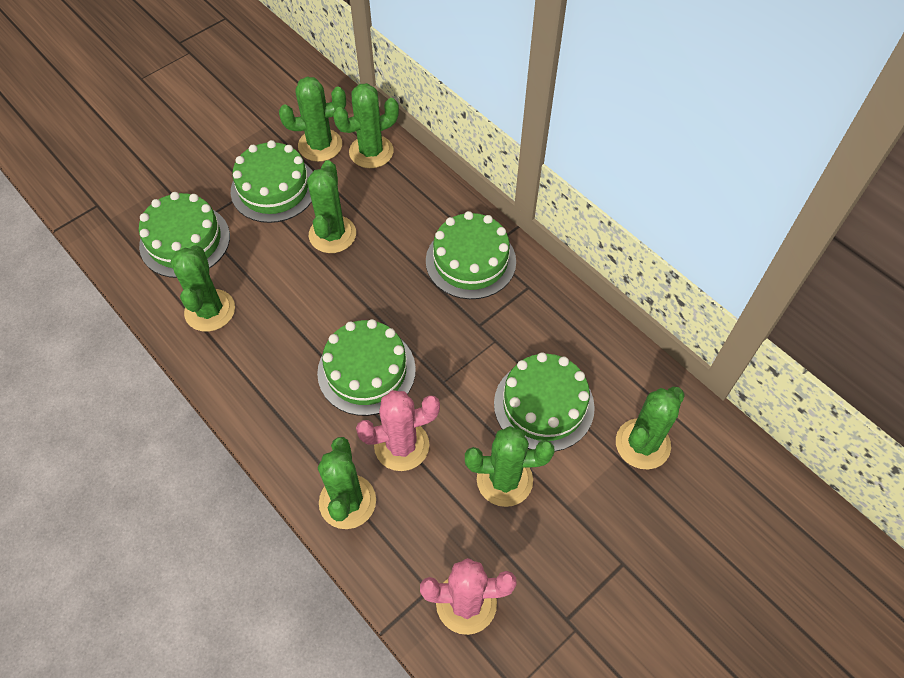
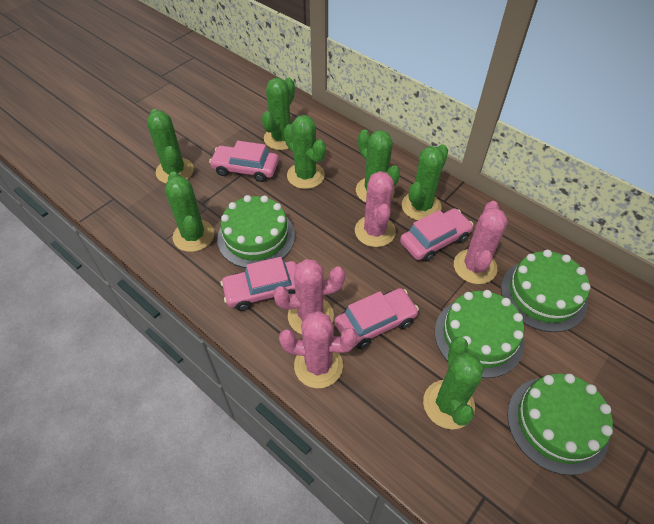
green cake: 5 -> 4
pink cactus: 2 -> 4
pink car: 0 -> 4

